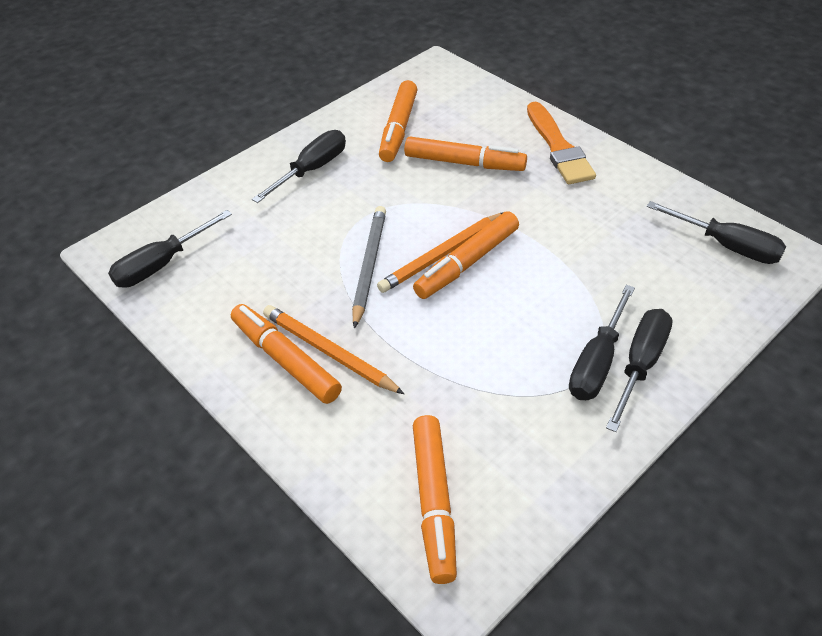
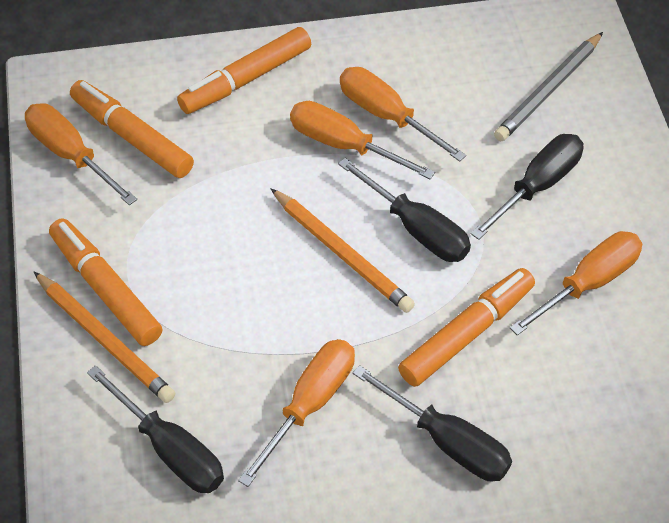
black screwdriver: 5 -> 4
orange brush: 1 -> 0
orange marker: 5 -> 4
orange screwdriver: 0 -> 5

